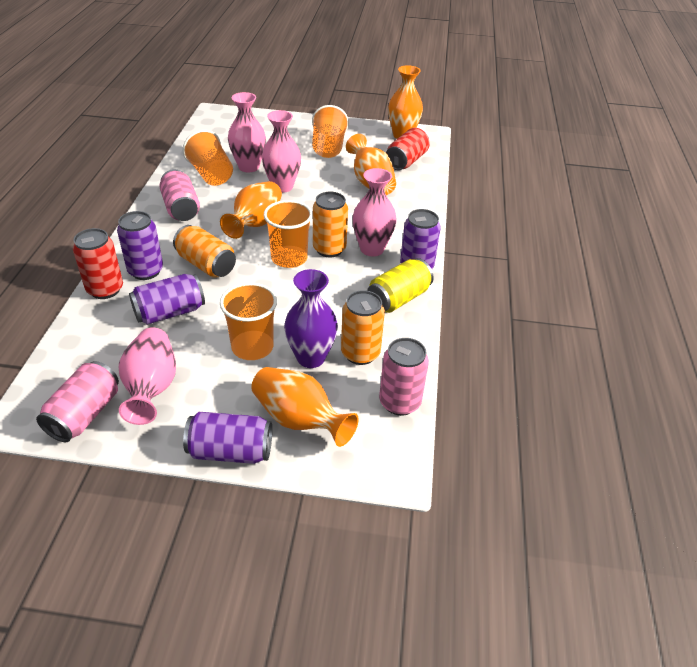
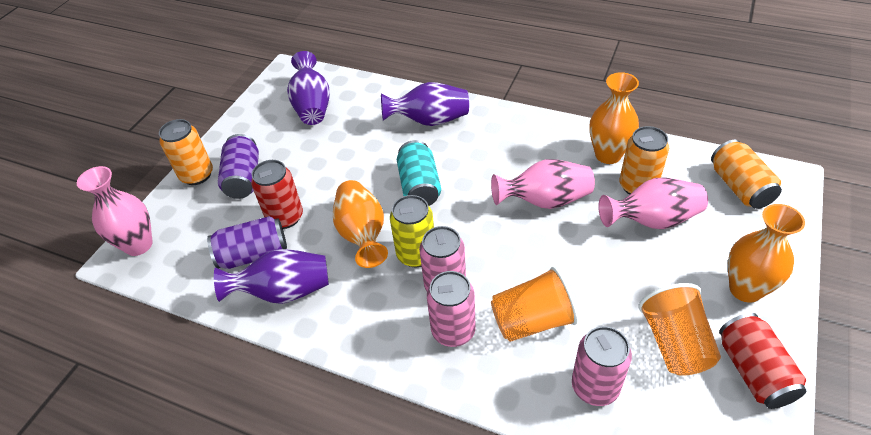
orange cup: 4 -> 2
orange vase: 4 -> 3
pink vase: 4 -> 3
purple can: 4 -> 2
purple vase: 1 -> 3
turquoise can: 0 -> 1

